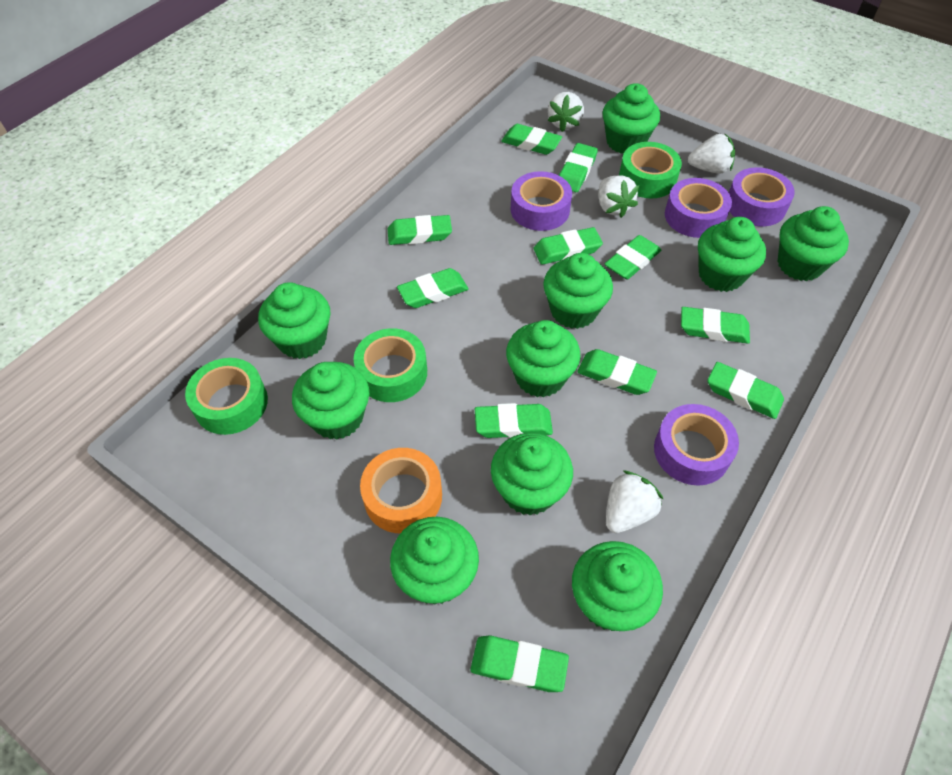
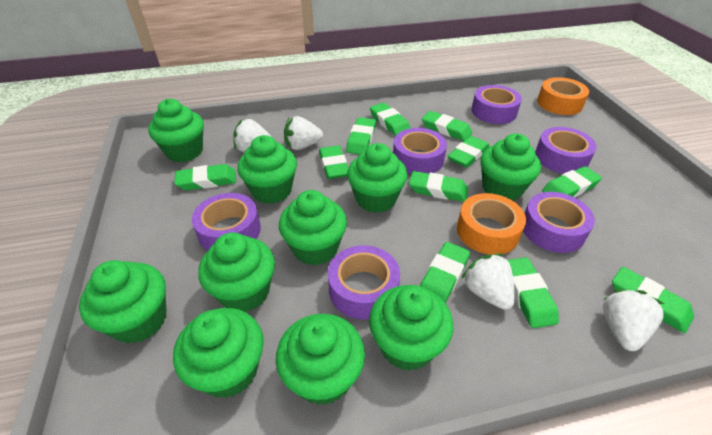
green tape: 3 -> 0
orange tape: 1 -> 2
purple tape: 4 -> 6

